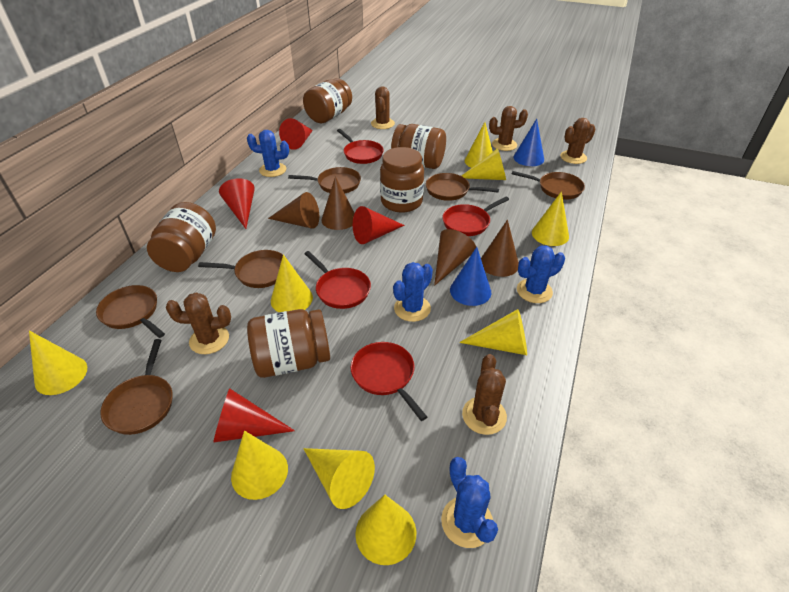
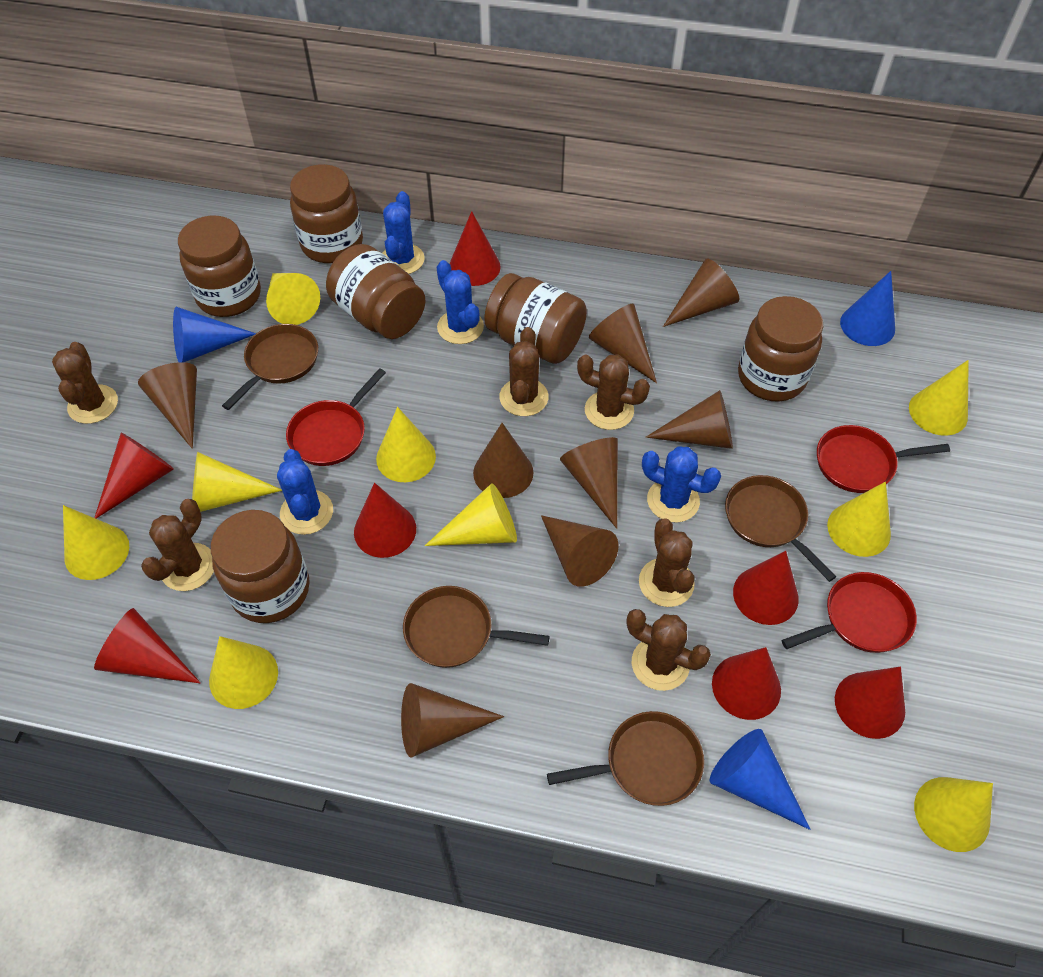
blue cone: 2 -> 3
brown cactus: 5 -> 6
brown cone: 4 -> 8
brown jar: 5 -> 6
brown pan: 6 -> 4
red cone: 4 -> 7
red pan: 4 -> 3

